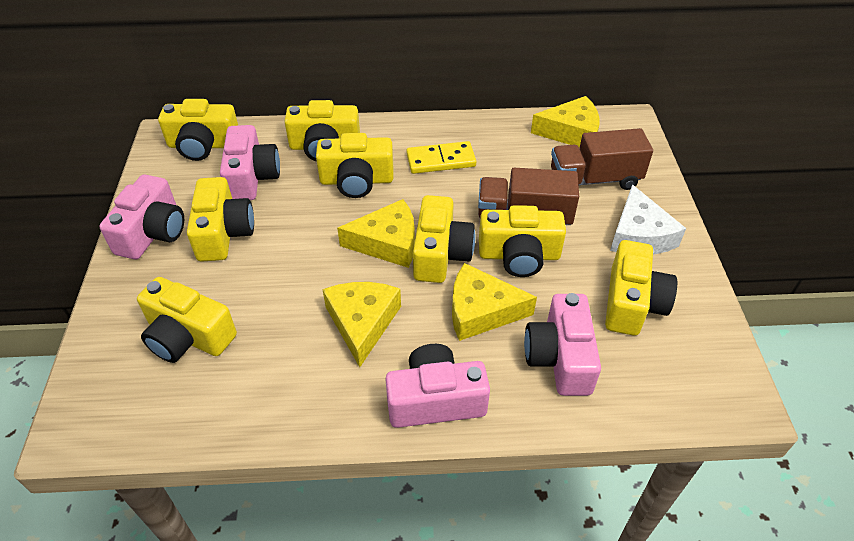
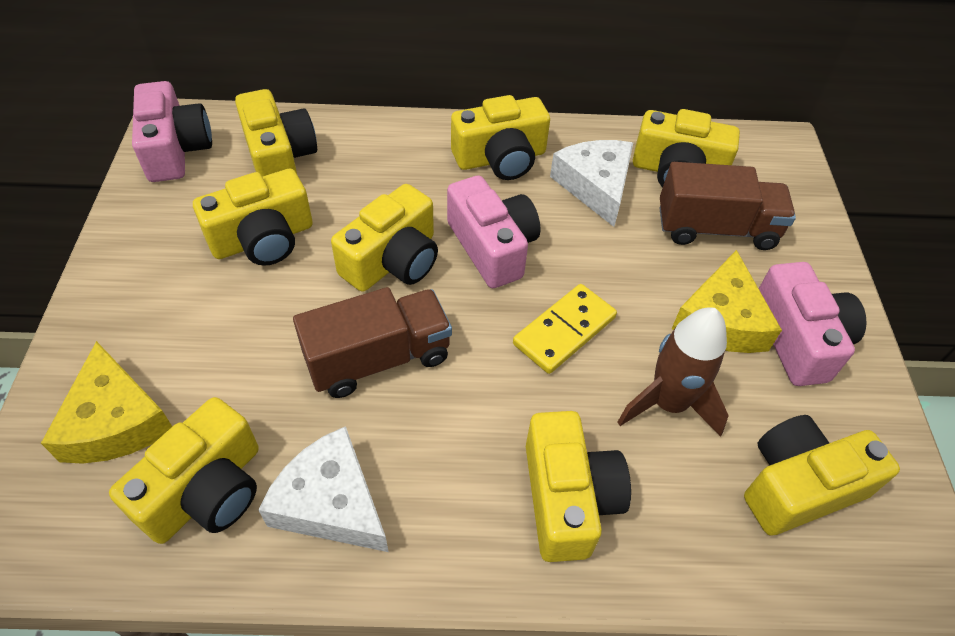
brown rocket: 0 -> 1
pink camera: 4 -> 3
white cheese: 1 -> 2
yellow cheese: 4 -> 2

